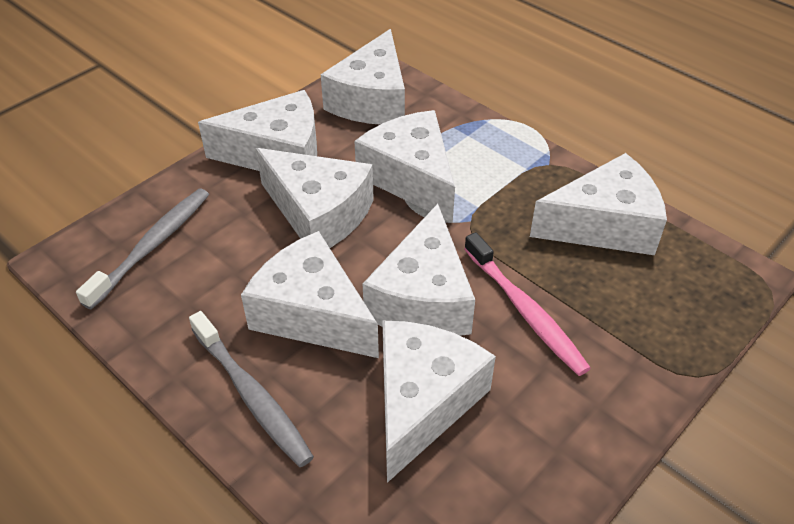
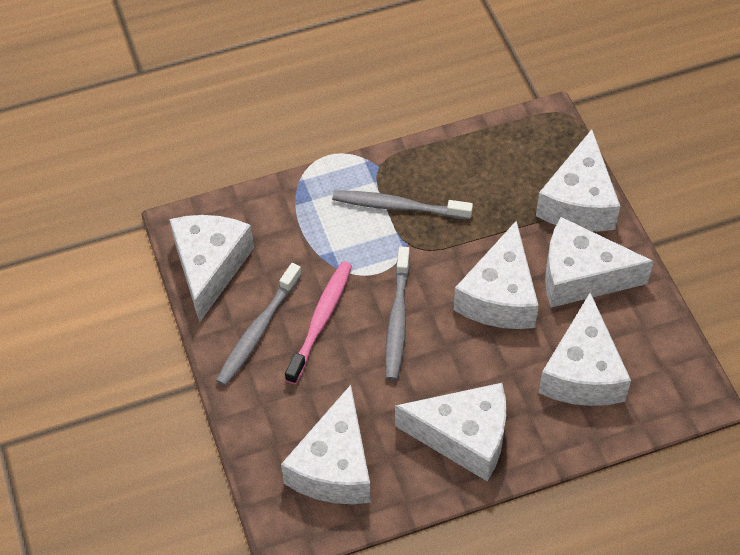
grey toothbrush: 2 -> 3
white cheese: 8 -> 7

